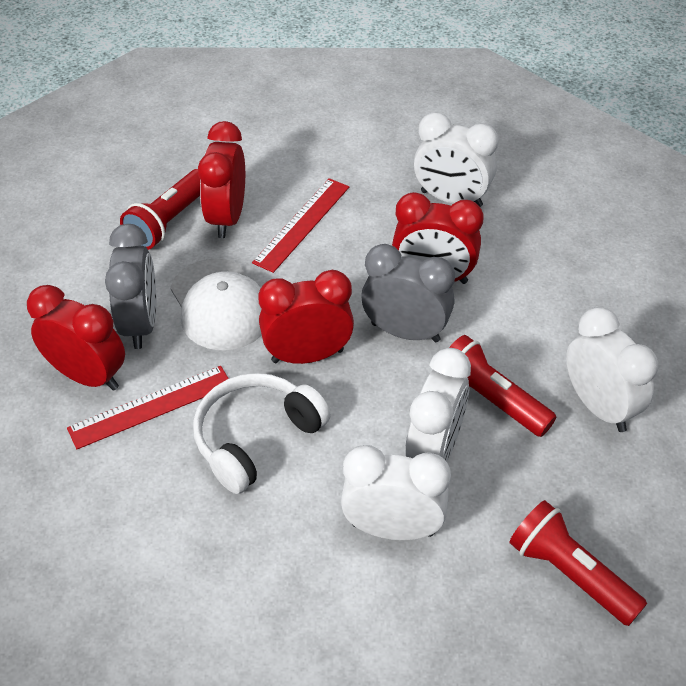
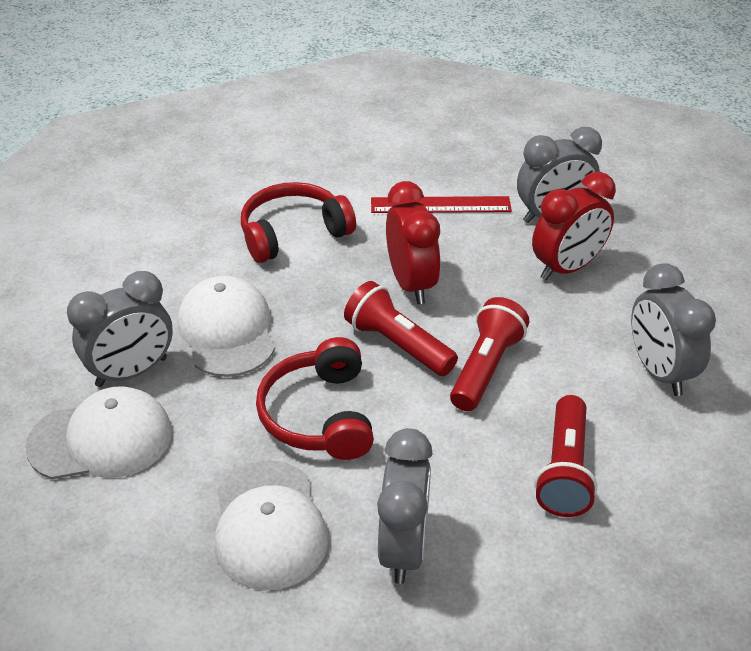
grey clock: 2 -> 4
red clock: 4 -> 2
red headphones: 0 -> 2
red ruler: 2 -> 1
white cap: 1 -> 3
white clock: 4 -> 0
white headphones: 1 -> 0

